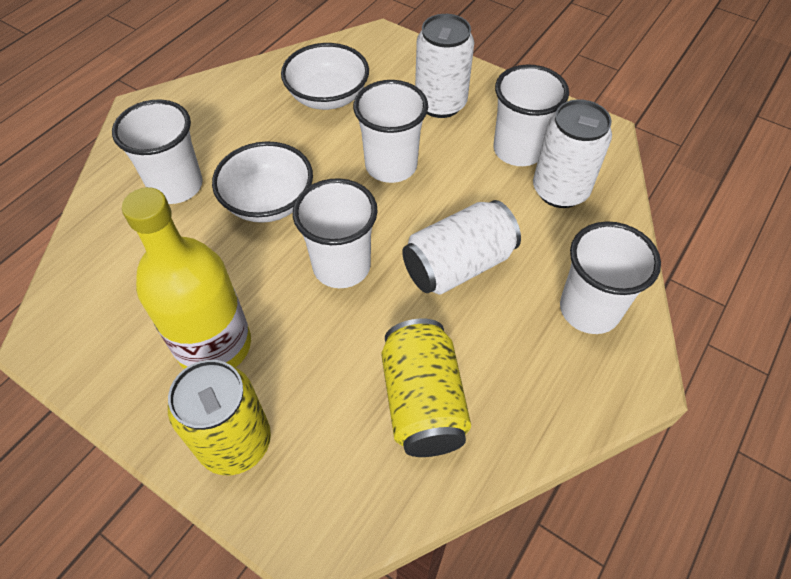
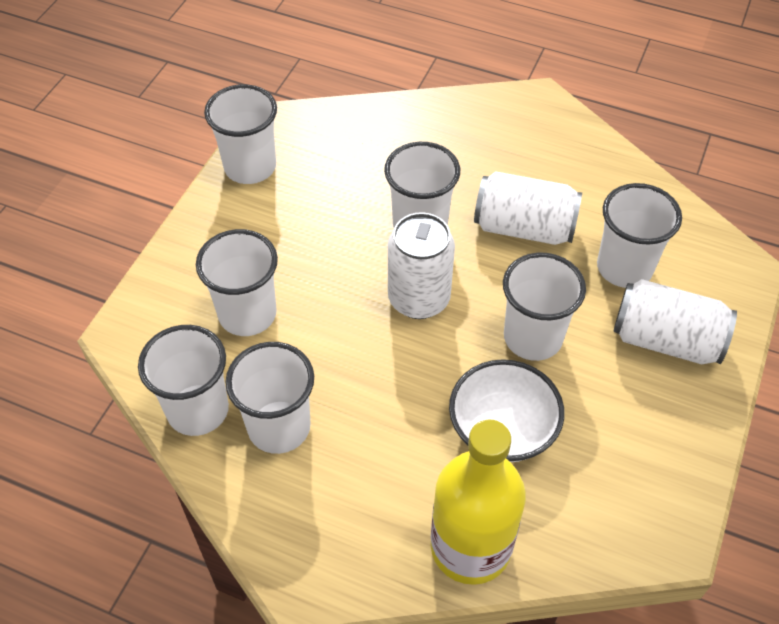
white bowl: 2 -> 1
white cup: 5 -> 7
yellow can: 2 -> 0

